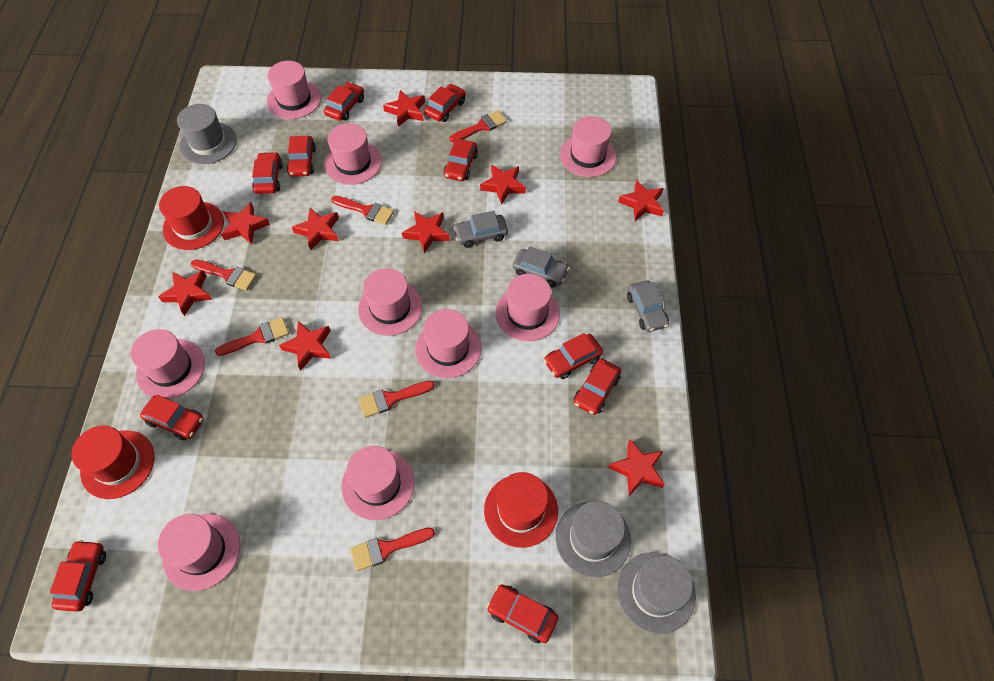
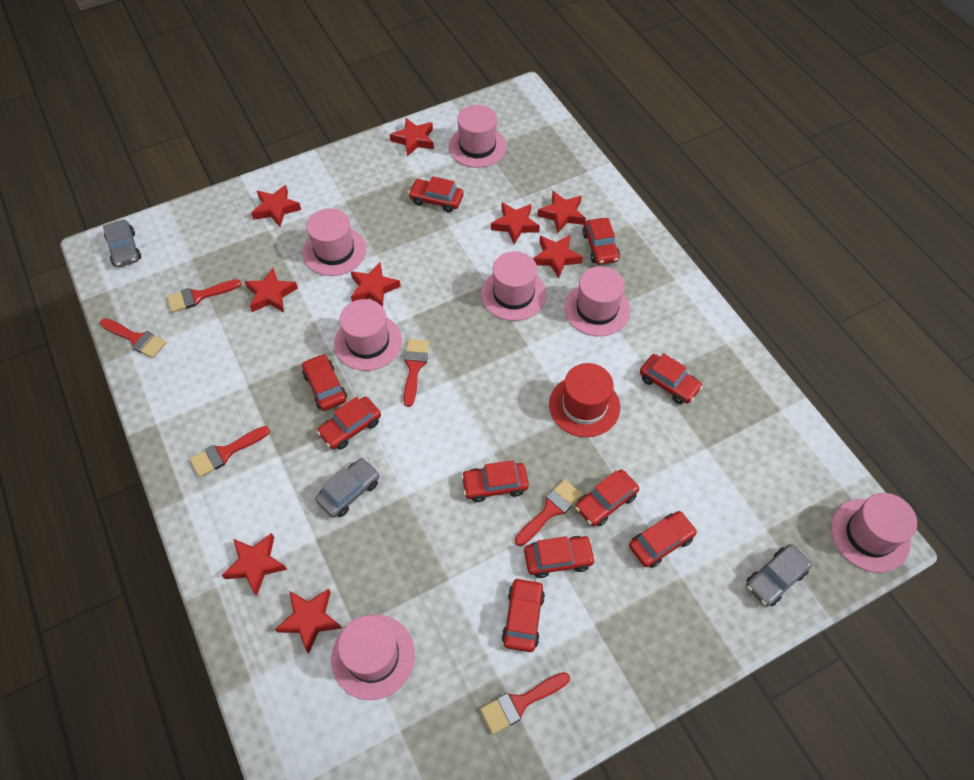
grey hat: 3 -> 0
pink hat: 9 -> 7
red hat: 3 -> 1

